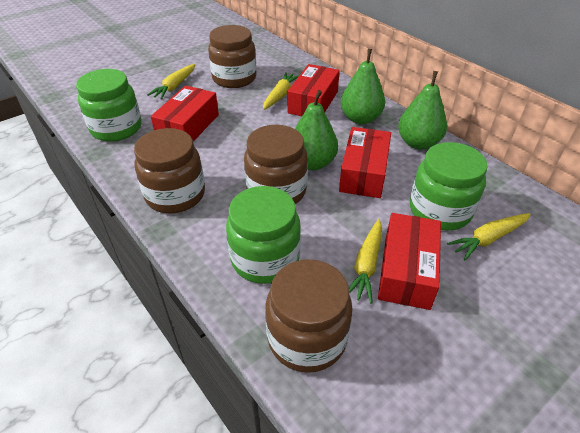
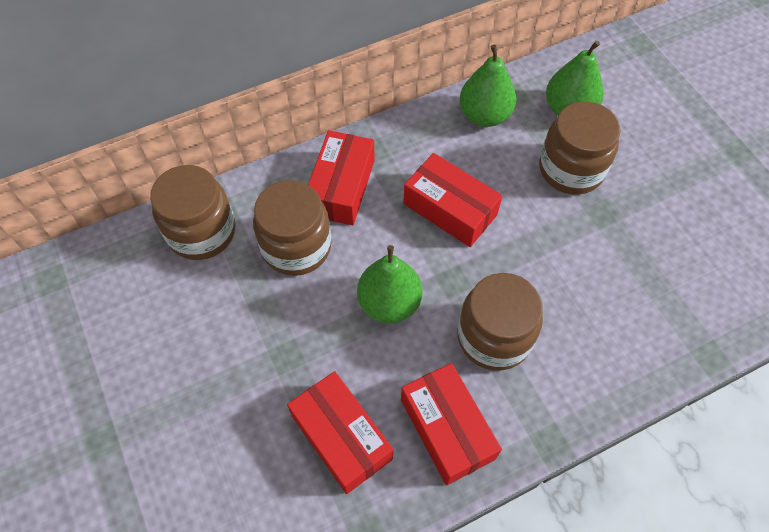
green jar: 3 -> 0
yellow carrot: 4 -> 0

